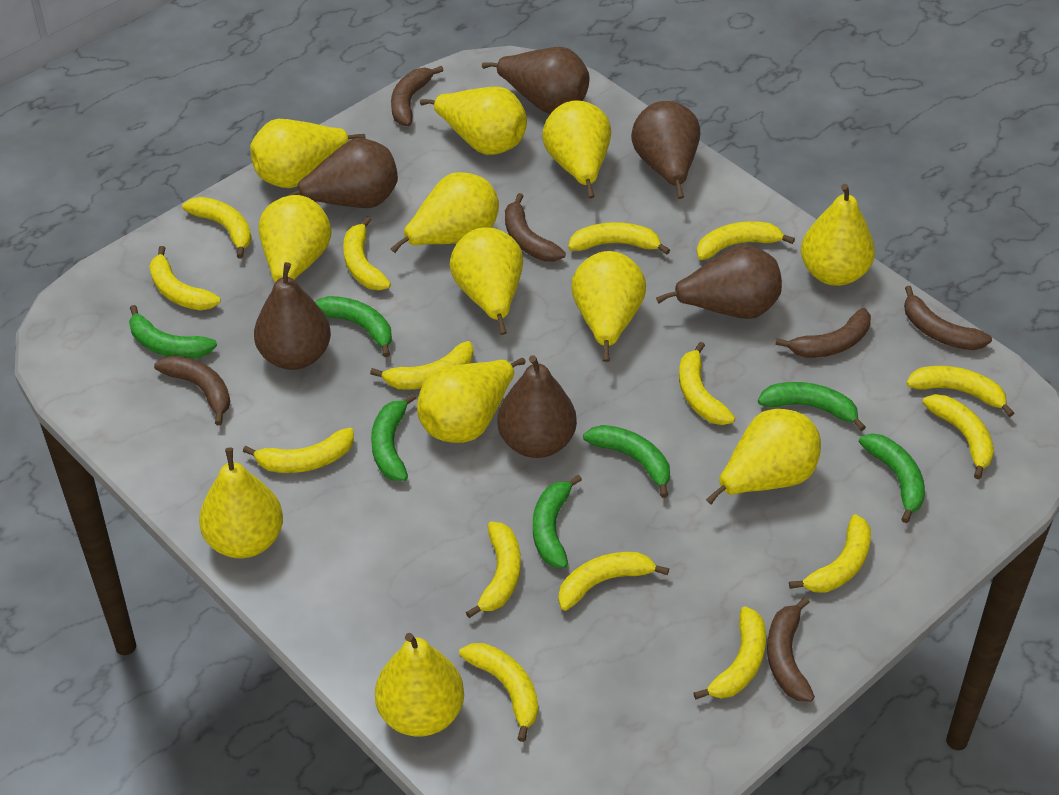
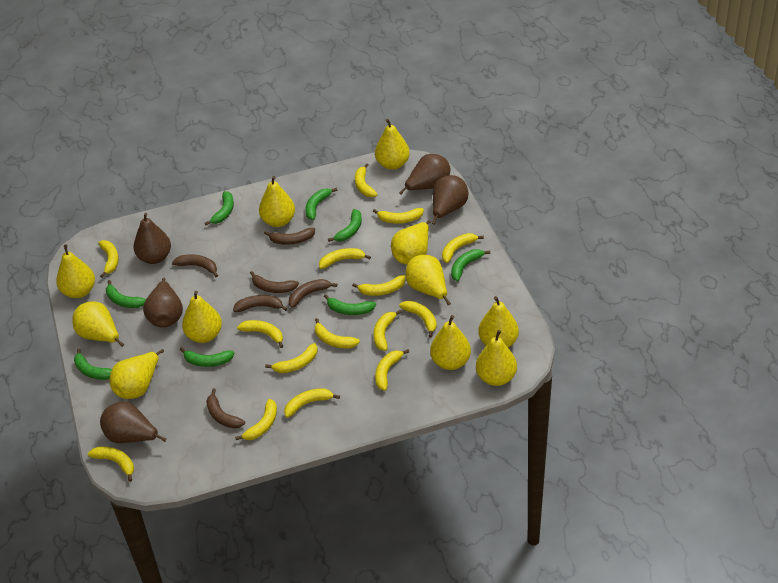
brown pear: 6 -> 5
green banana: 7 -> 8
yellow pear: 12 -> 11

